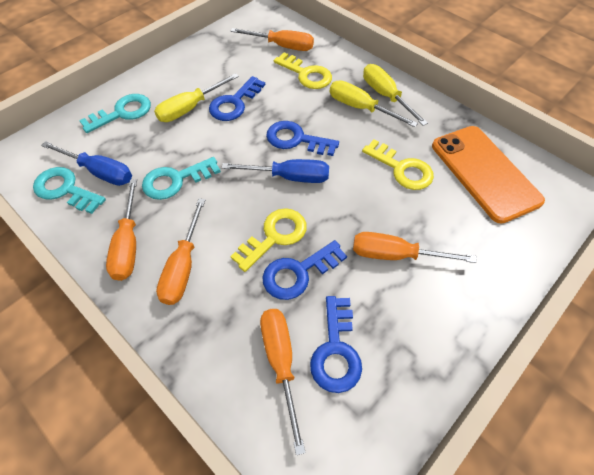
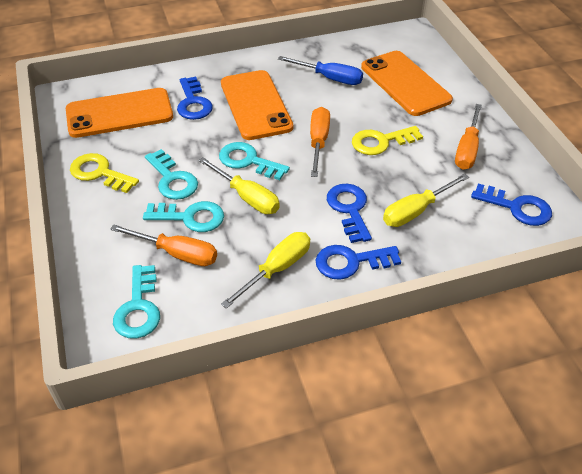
blue screwdriver: 2 -> 1
orange phone: 1 -> 3
orange screwdriver: 5 -> 3
turquoise key: 3 -> 4
yellow key: 3 -> 2

